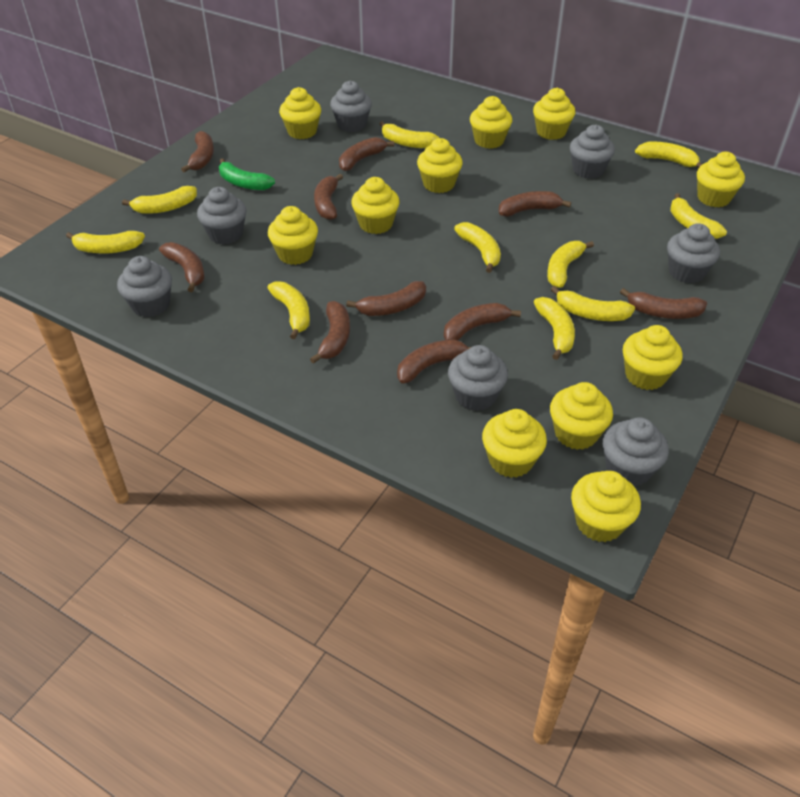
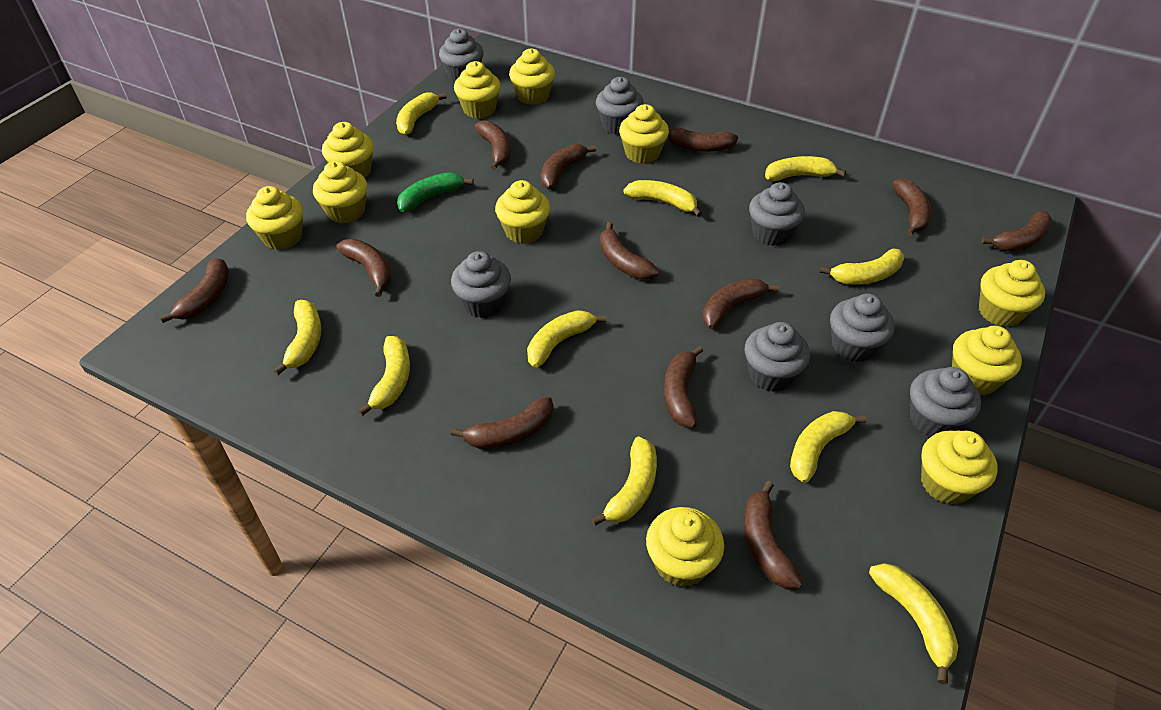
brown banana: 10 -> 12

